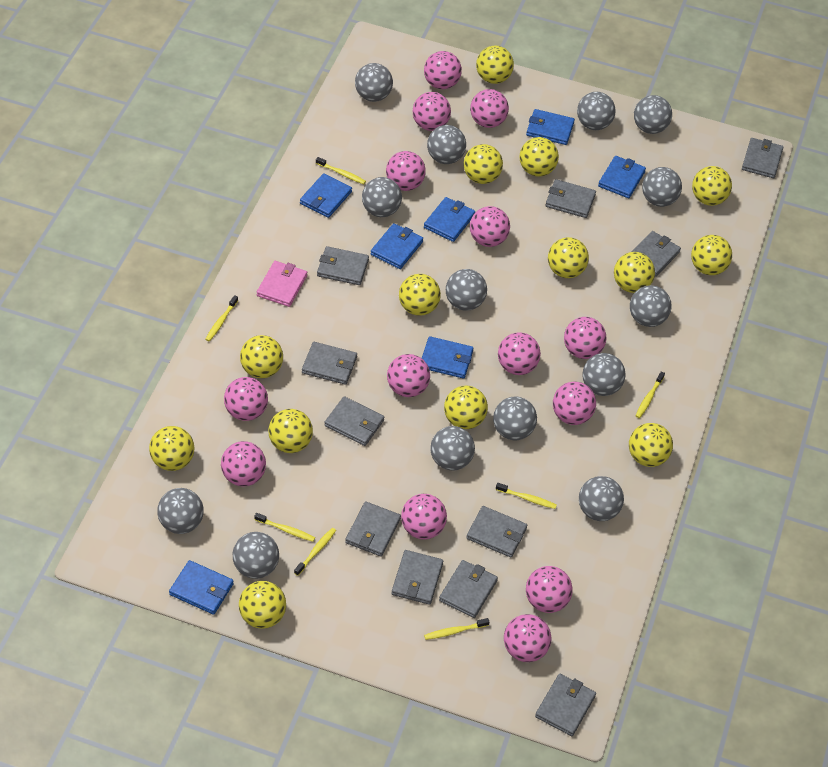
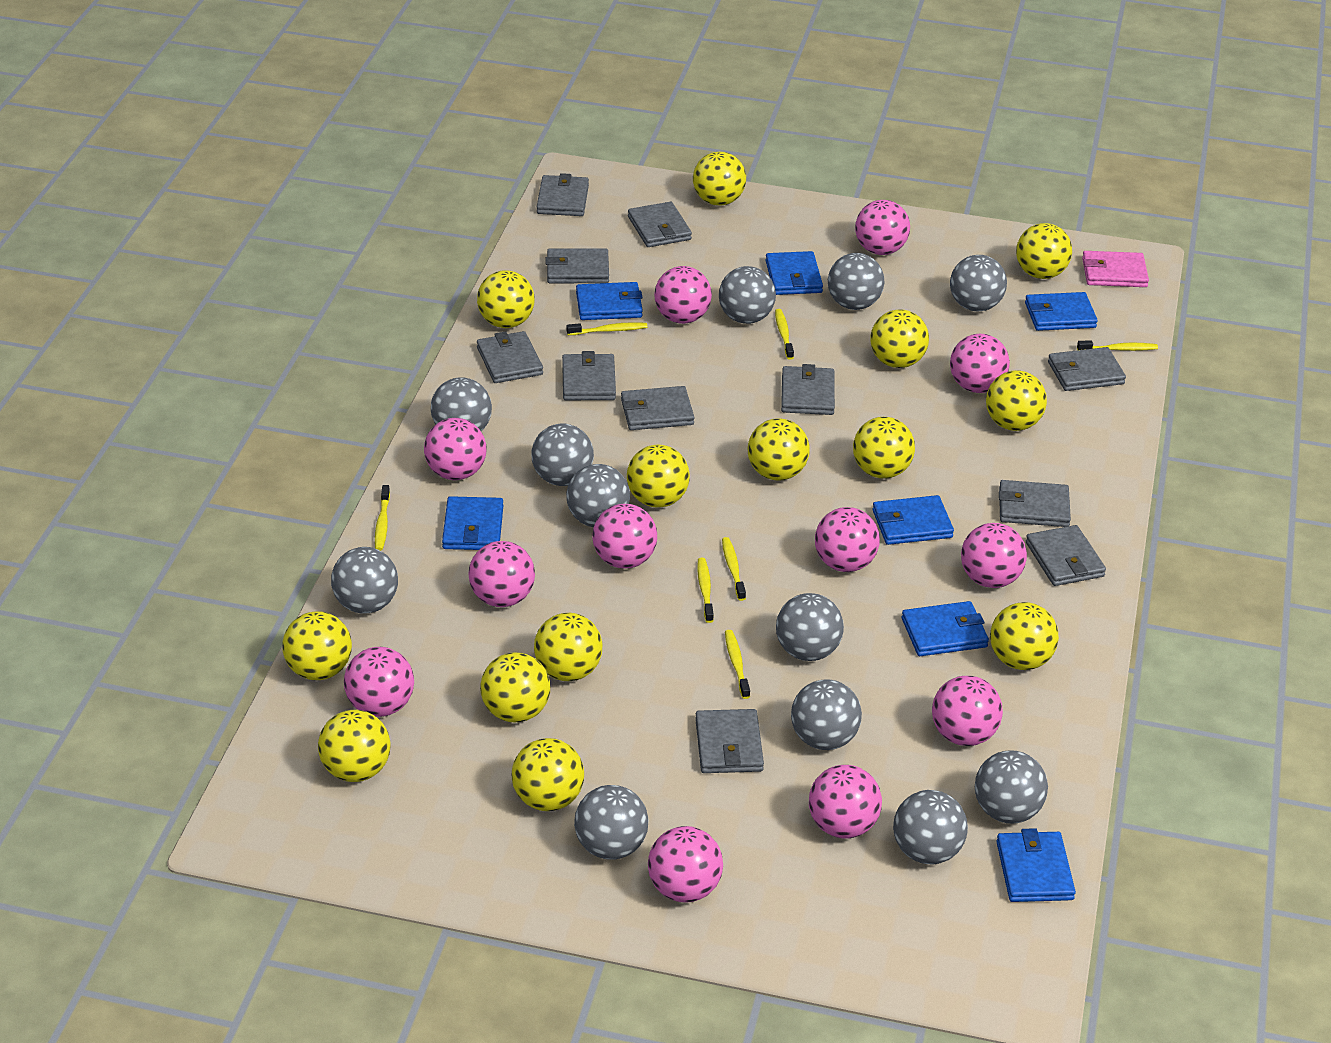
grey ball: 14 -> 12
pink ball: 14 -> 12

